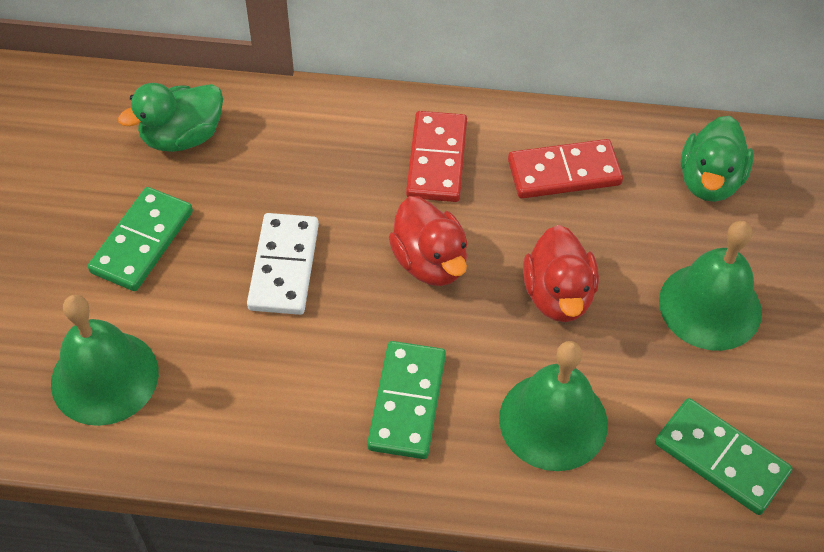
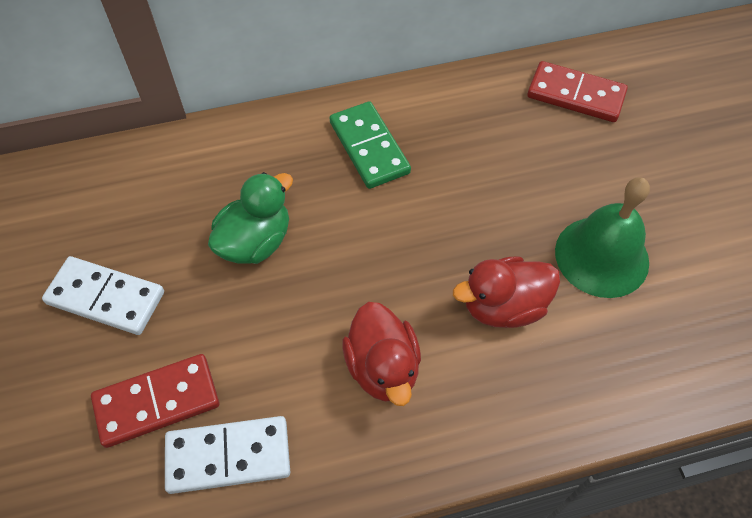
green bell: 3 -> 1
green domino: 3 -> 1
green duck: 2 -> 1
white domino: 1 -> 2

